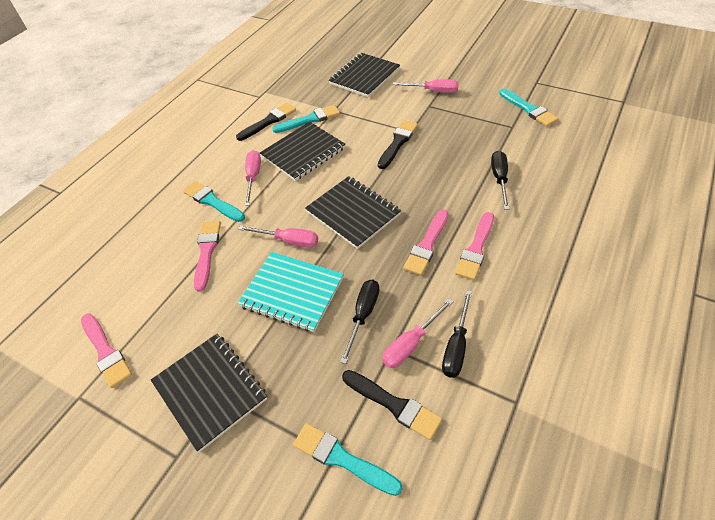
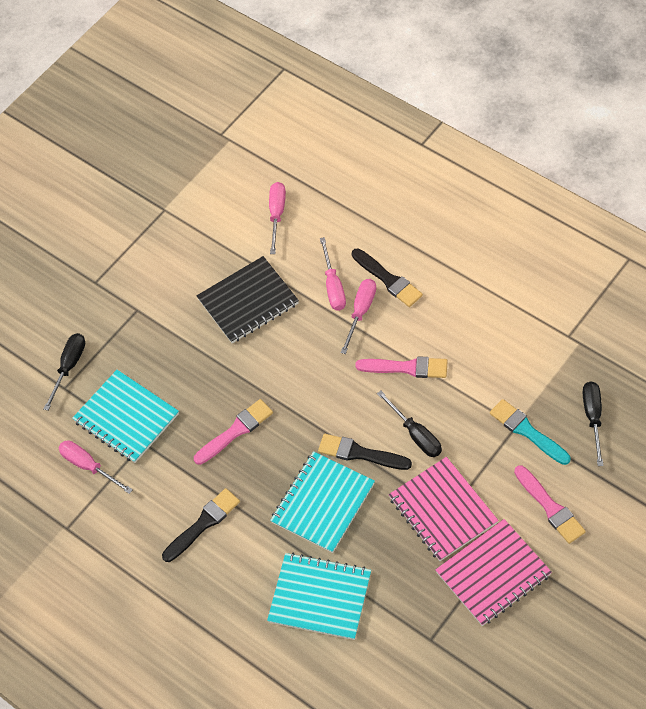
black notebook: 4 -> 1
pink brush: 4 -> 3
pink notebook: 0 -> 2
turquoise brush: 4 -> 1
turquoise notebook: 1 -> 3

